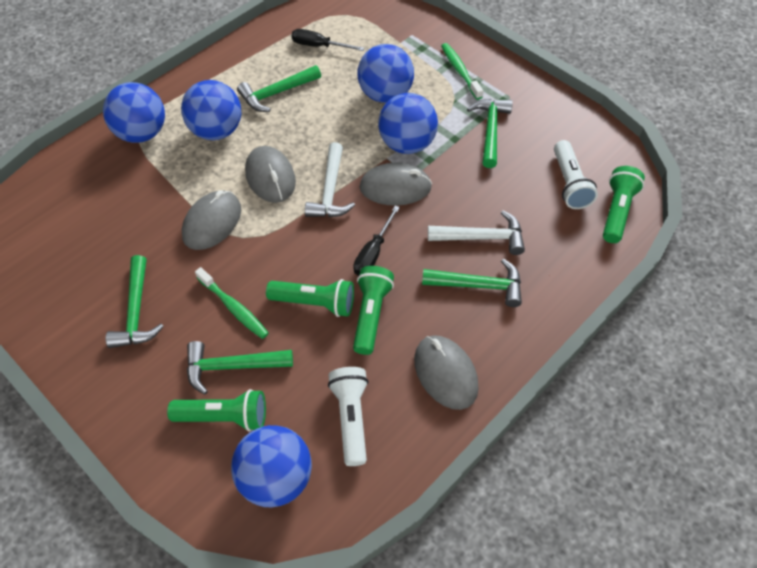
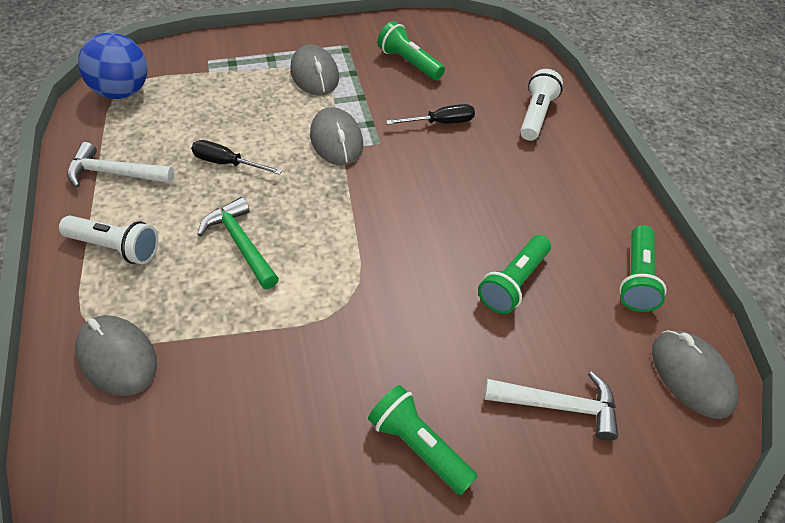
blue ball: 5 -> 1
green hammer: 5 -> 1
green toothbrush: 2 -> 0

